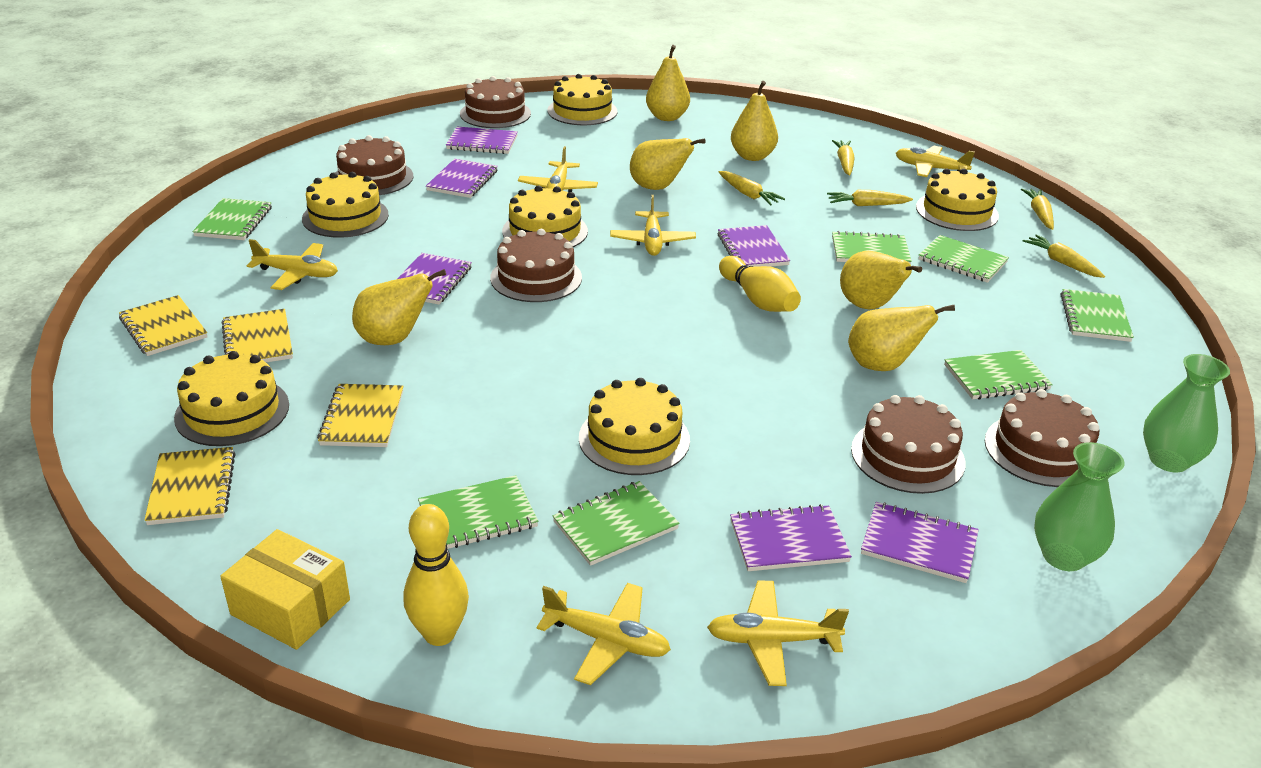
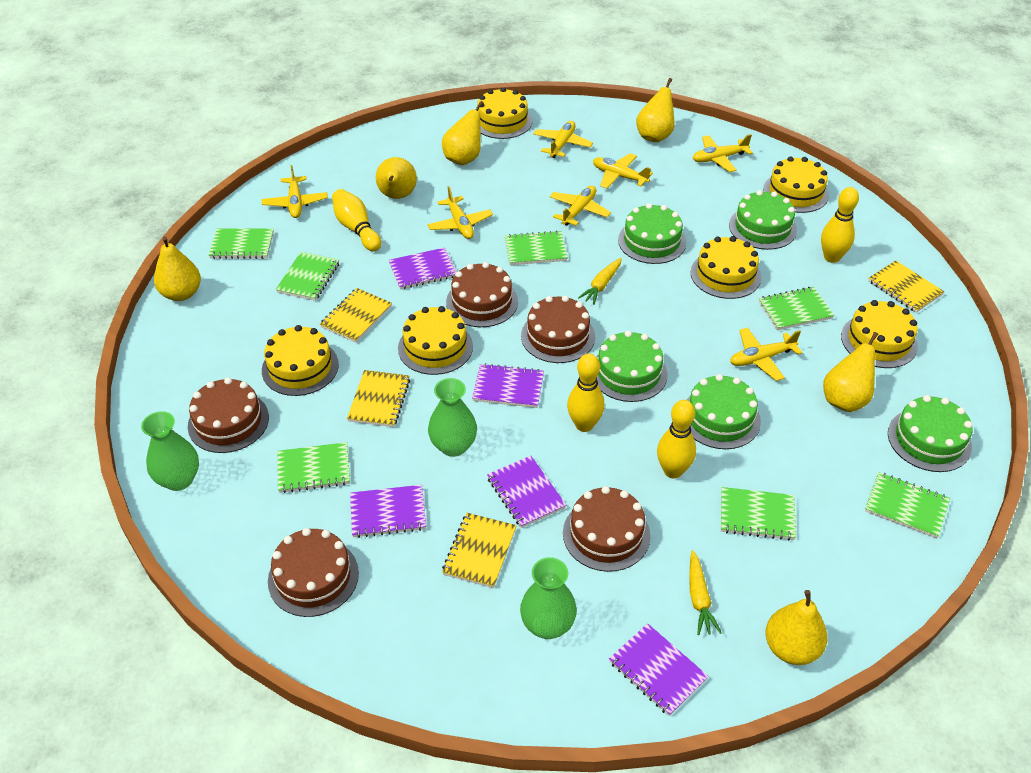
green cake: 0 -> 5
green vase: 2 -> 3
purple notebook: 6 -> 5
yellow bowling pin: 2 -> 4
yellow box: 1 -> 0
yellow carrot: 5 -> 2
yellow plane: 6 -> 7

